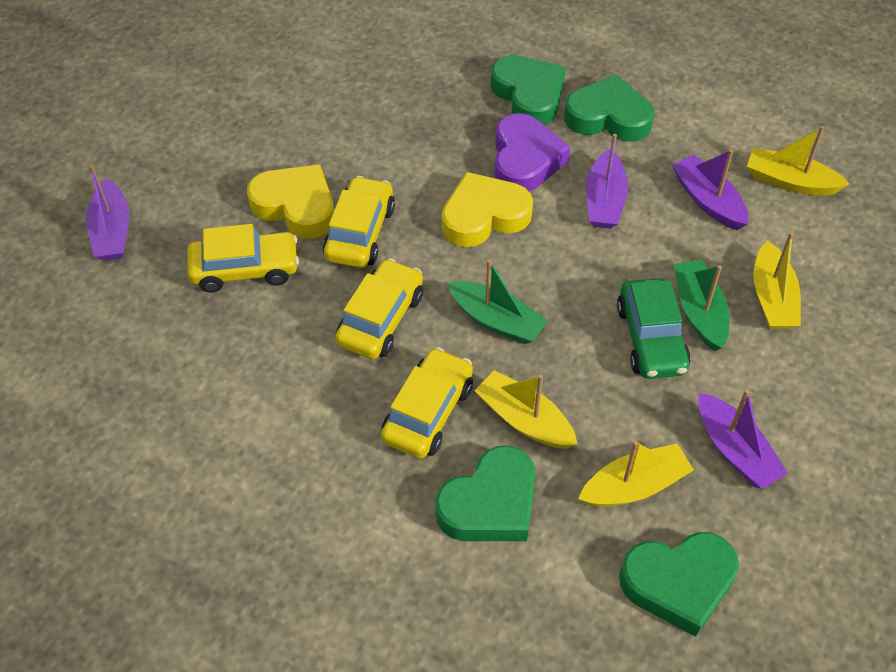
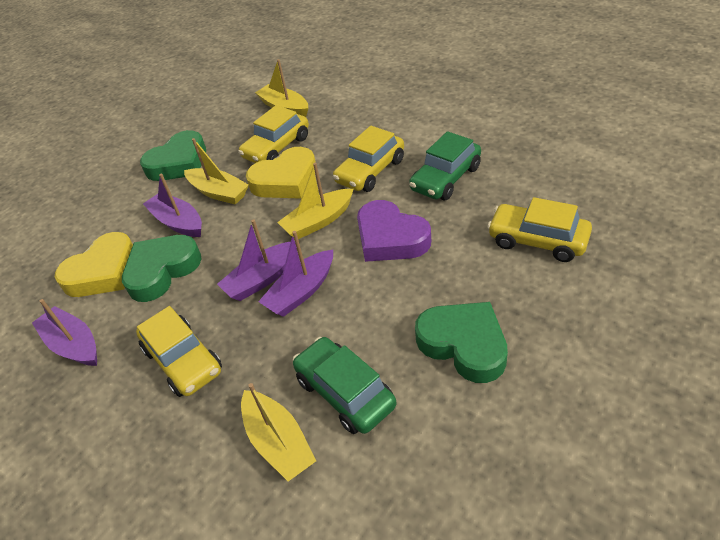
green boat: 2 -> 0
green car: 1 -> 2
green heart: 4 -> 3

